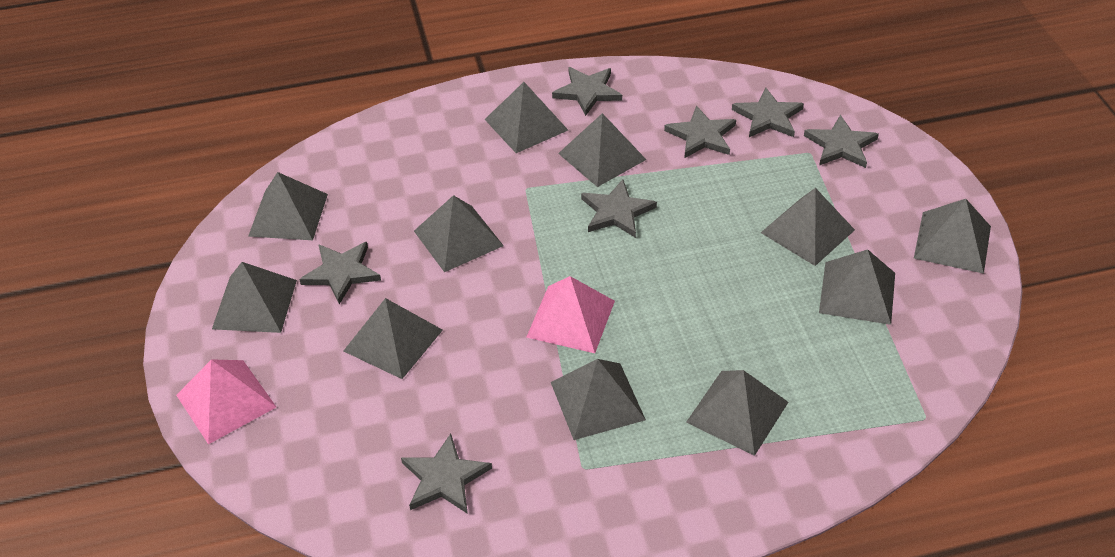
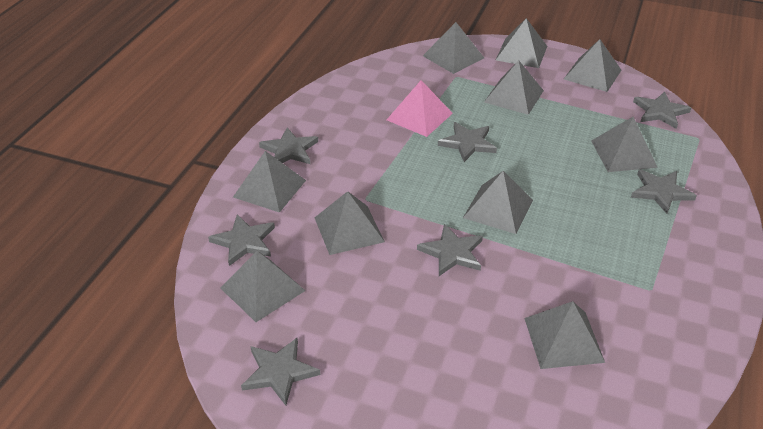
grey pyramid: 11 -> 10
pink pyramid: 2 -> 1

